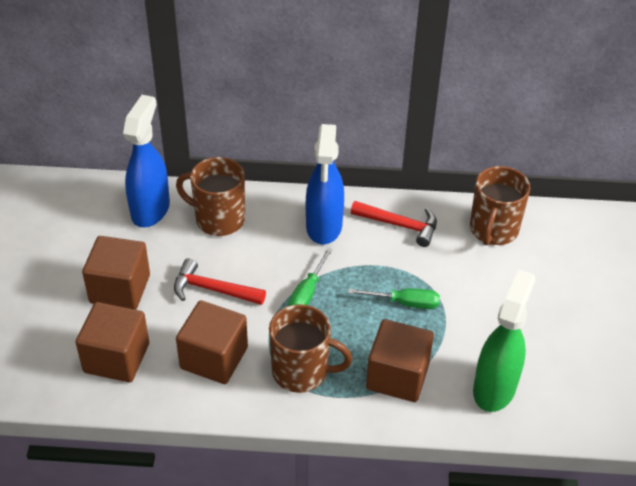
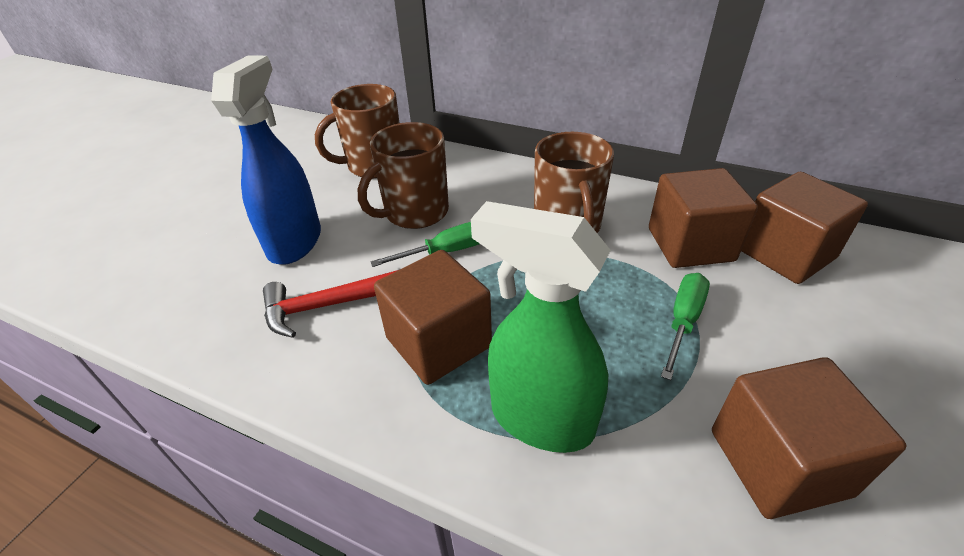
blue spray bottle: 2 -> 1
red hammer: 2 -> 1

